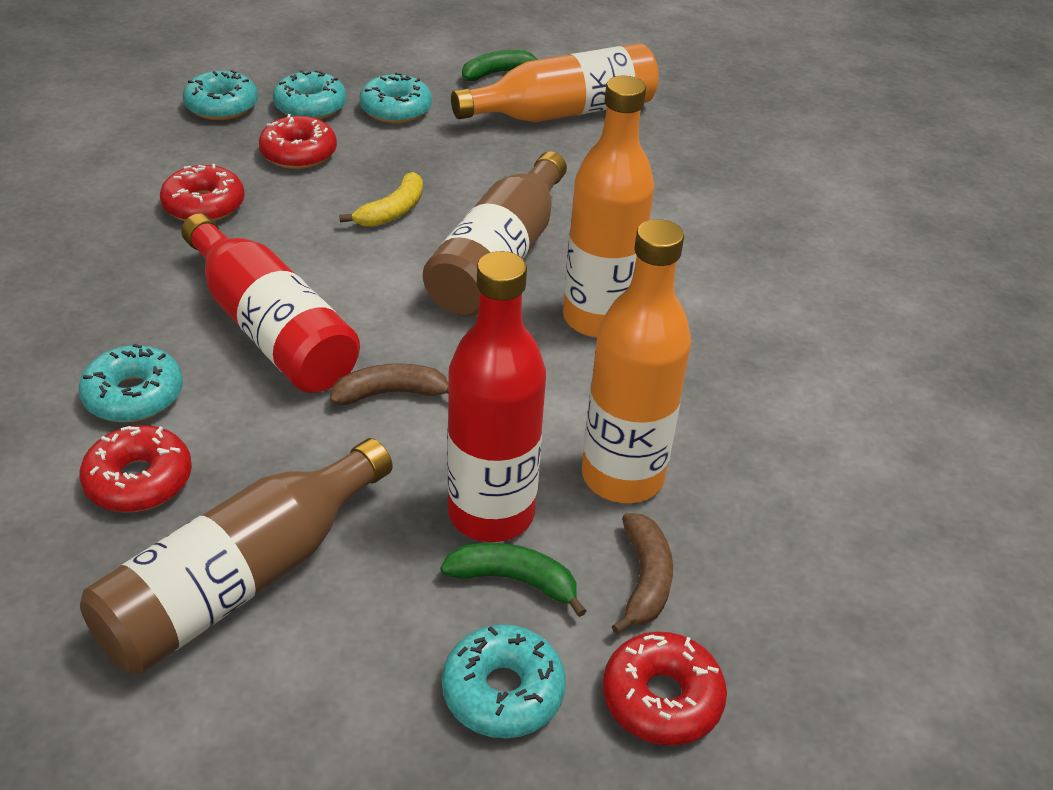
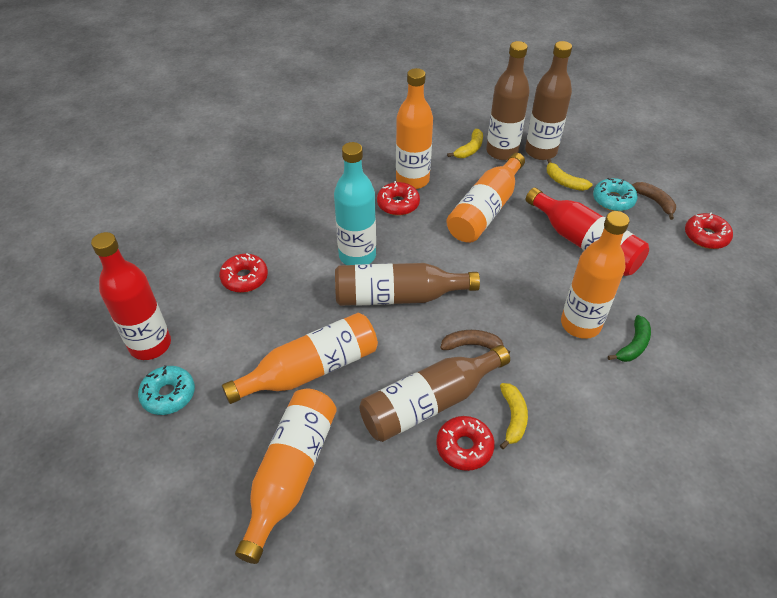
brown bottle: 2 -> 4
green banana: 2 -> 1
orange bottle: 3 -> 5
turquoise bottle: 0 -> 1
turquoise donut: 5 -> 2
yellow banana: 1 -> 3

